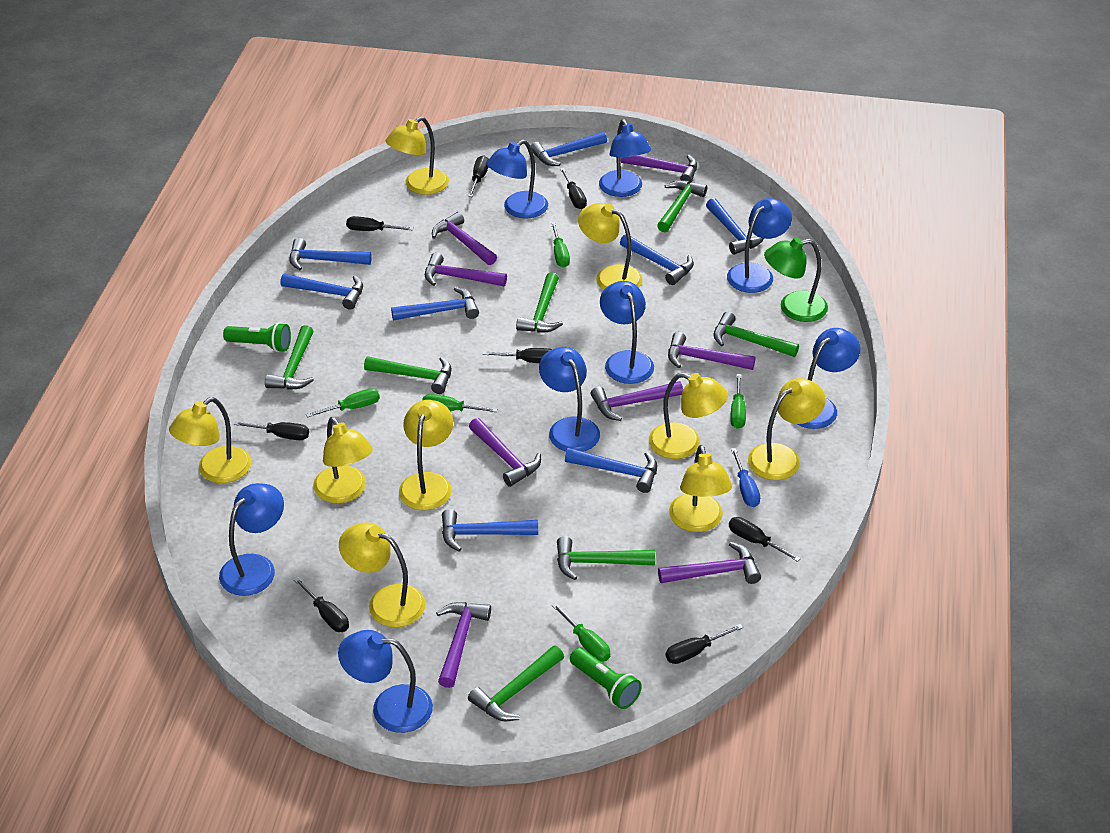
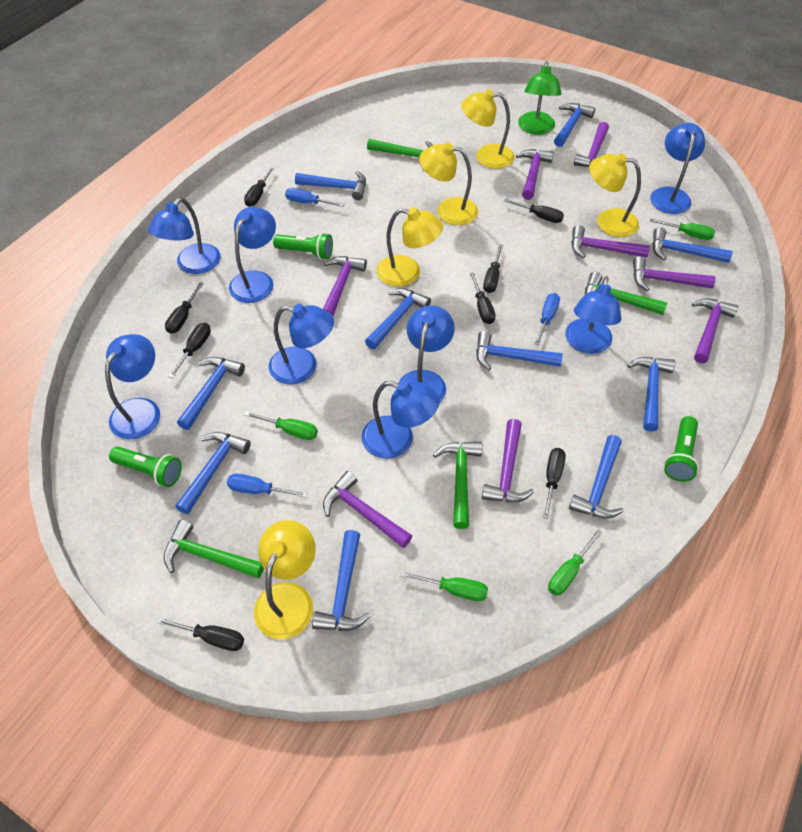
blue hammer: 8 -> 10
blue screwdriver: 1 -> 3
green flashlight: 2 -> 3
green hammer: 7 -> 4
green screwdriver: 5 -> 4
yellow lamp: 9 -> 5

